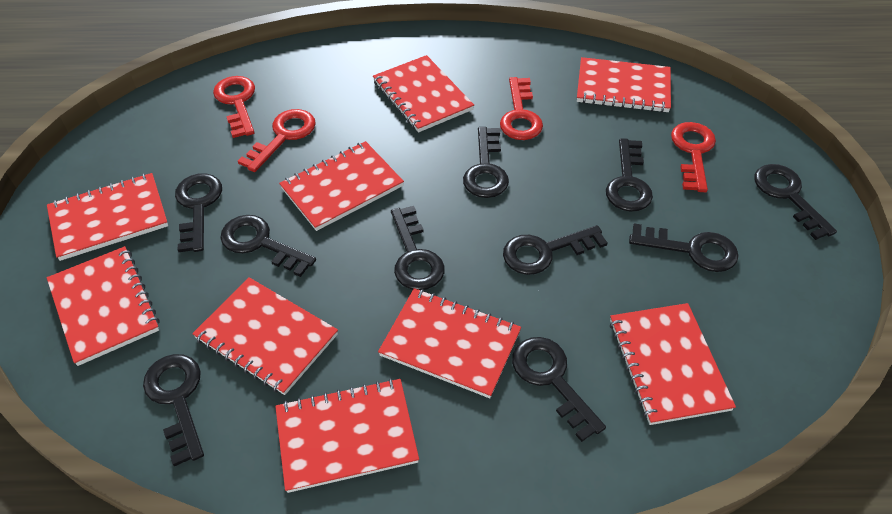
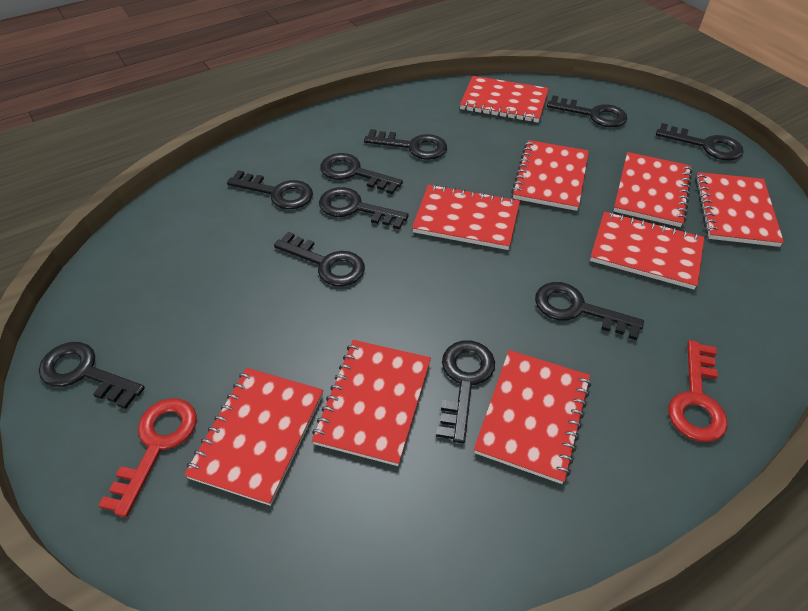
red key: 4 -> 2

